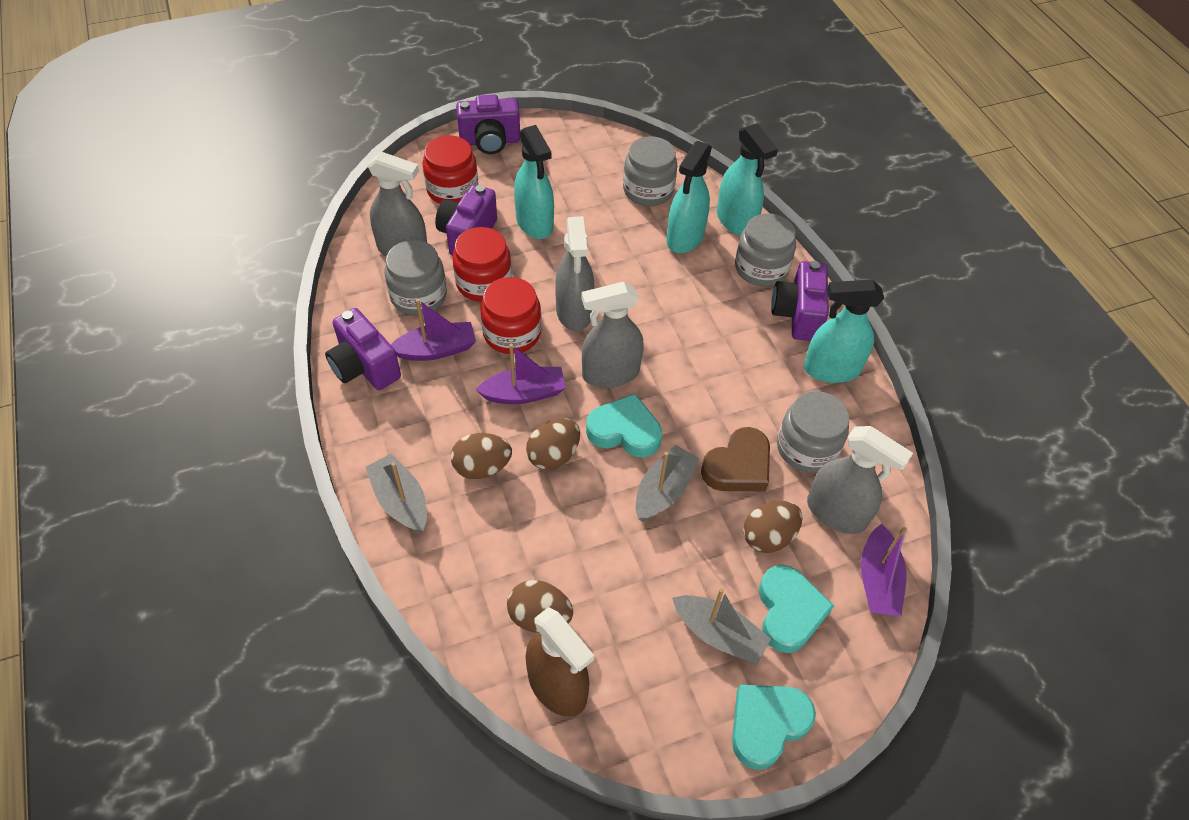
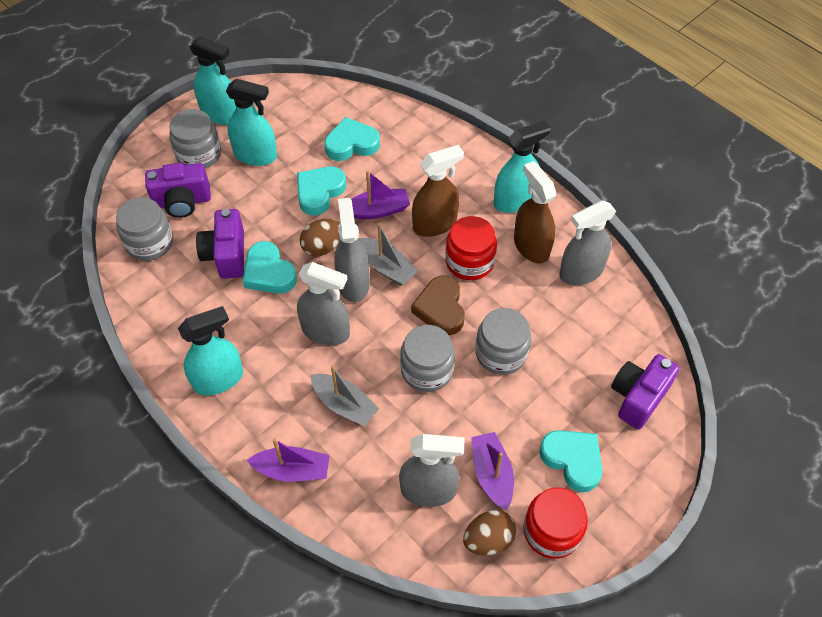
brown egg: 4 -> 2
brown spray bottle: 1 -> 2
grey boat: 3 -> 2
purple camera: 4 -> 3
red jar: 3 -> 2
turquoise heart: 3 -> 4

